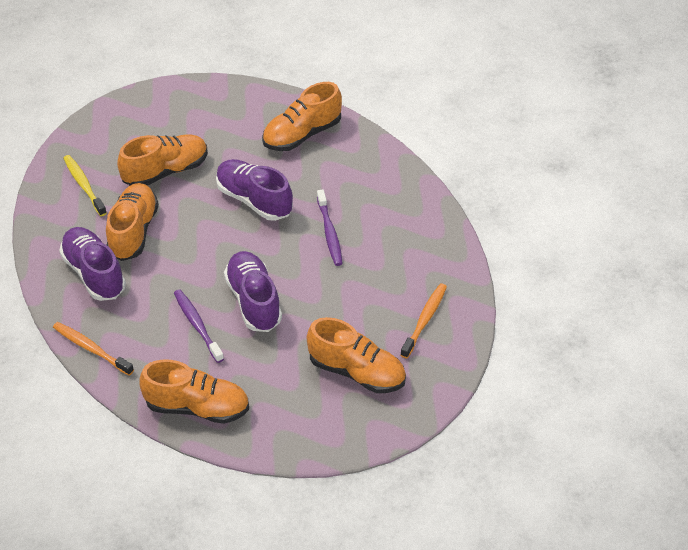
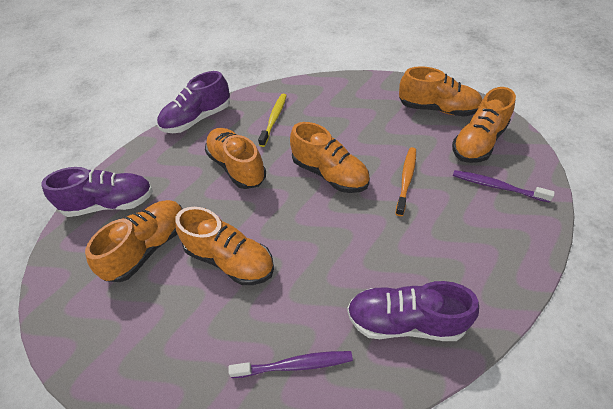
orange shoe: 5 -> 6
orange toothbrush: 2 -> 1

